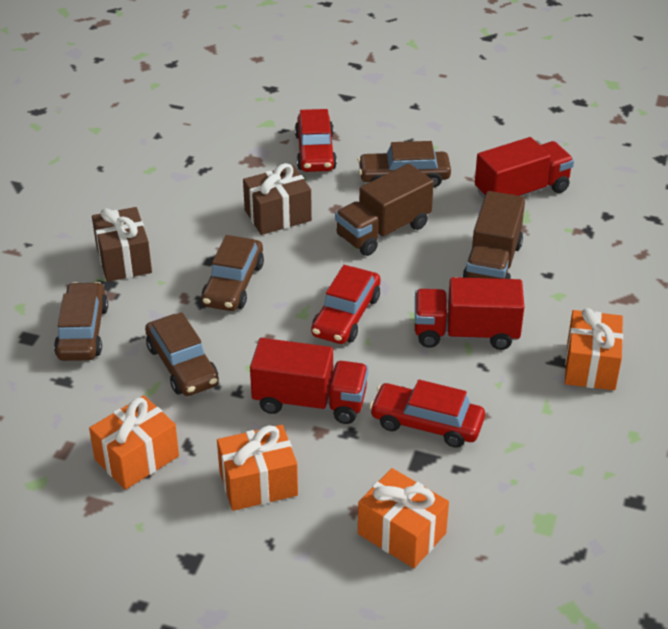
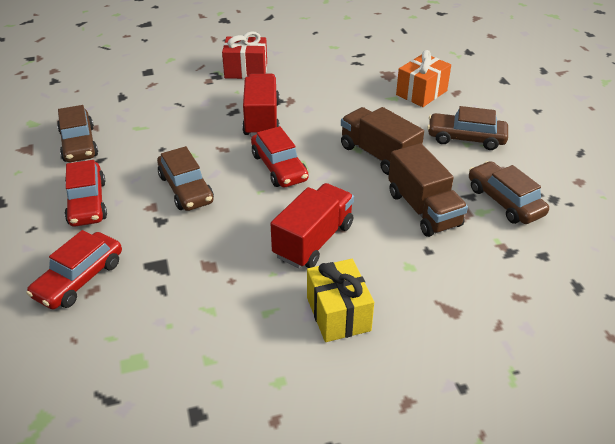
brown gift: 2 -> 0
orange gift: 4 -> 1
red gift: 0 -> 1
red truck: 3 -> 2
yellow gift: 0 -> 1

